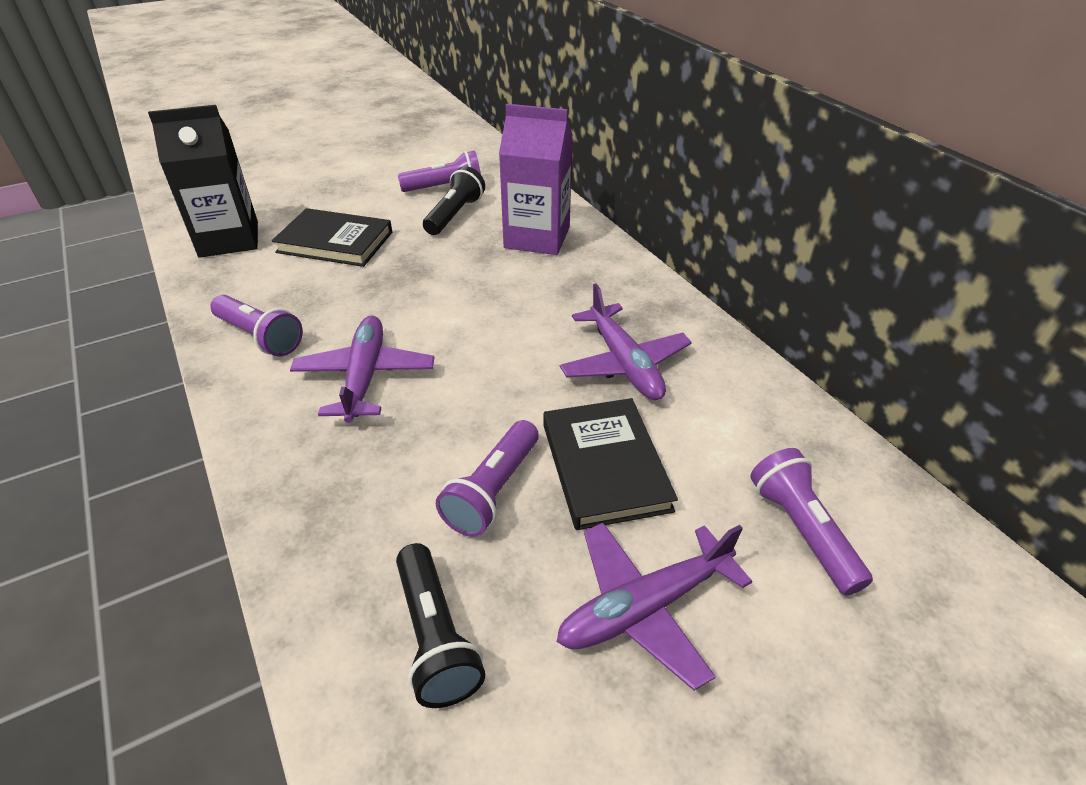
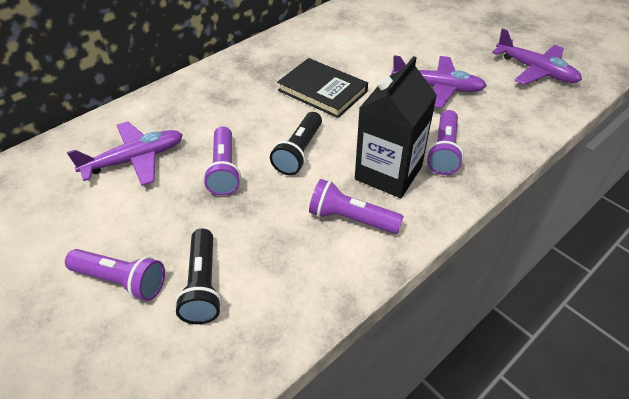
black book: 2 -> 1
purple carton: 1 -> 0

